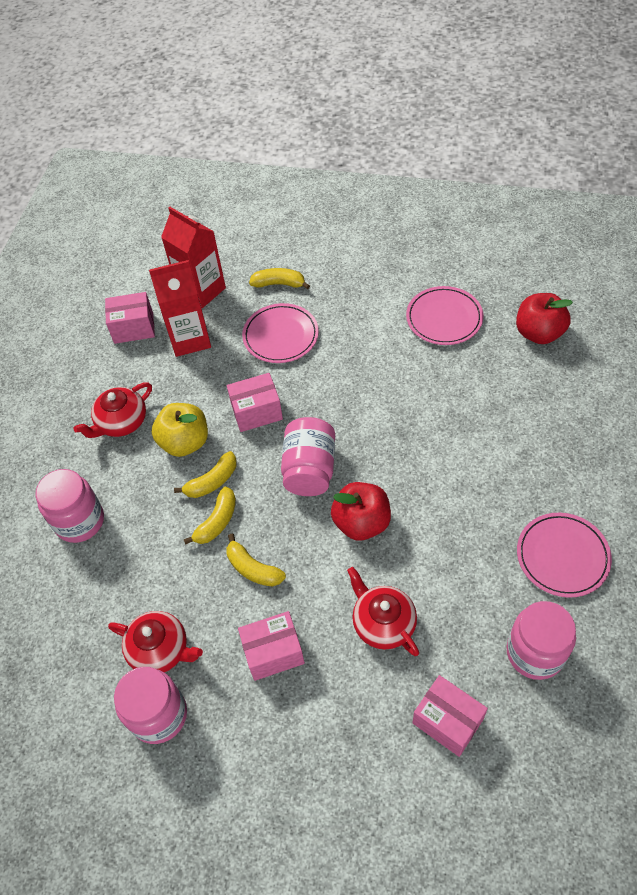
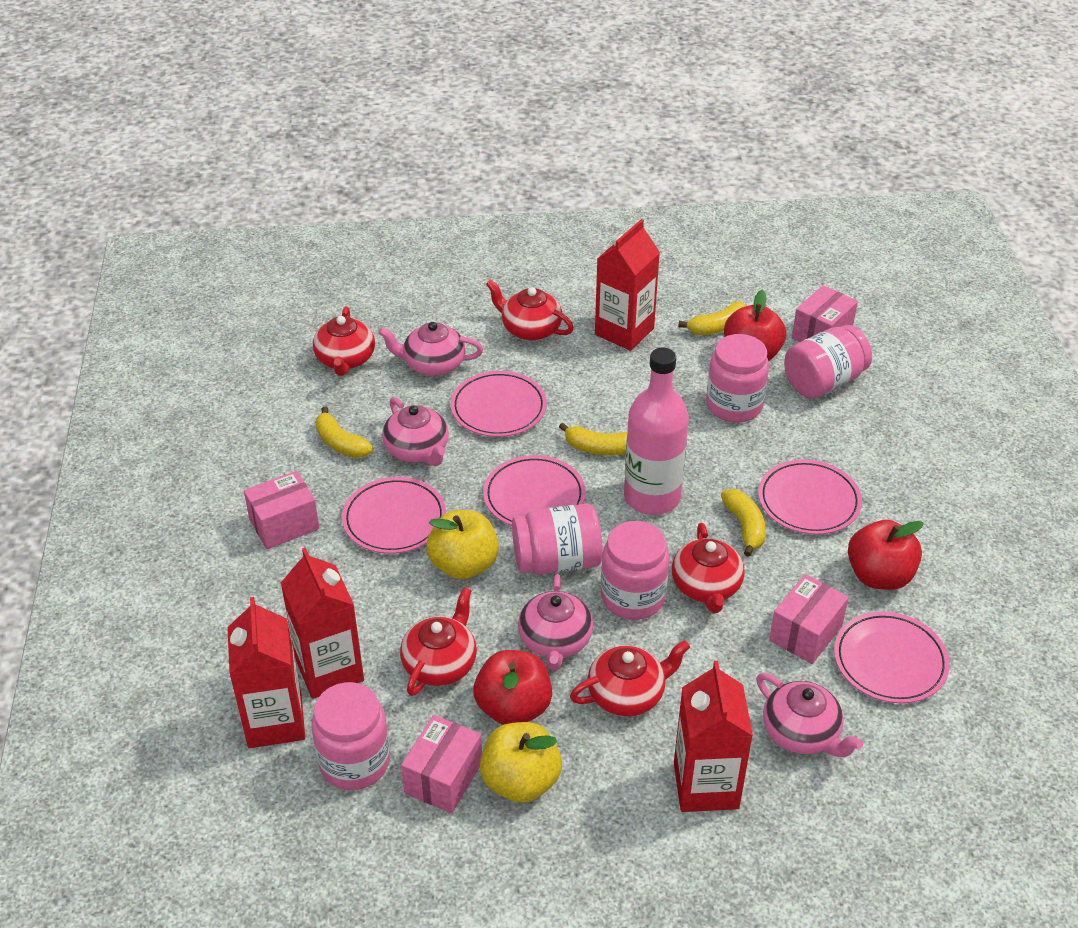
pink bottle: 0 -> 1
pink jar: 4 -> 5
pink plate: 3 -> 5
pink teapot: 0 -> 4
red apple: 2 -> 3
red carton: 2 -> 4
red teapot: 3 -> 5
yellow apple: 1 -> 2

